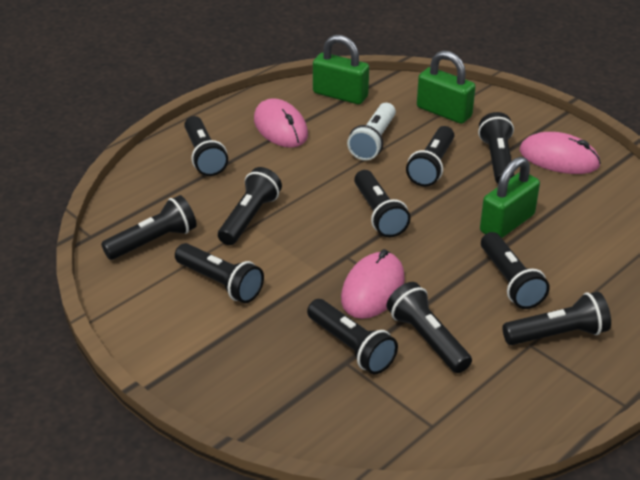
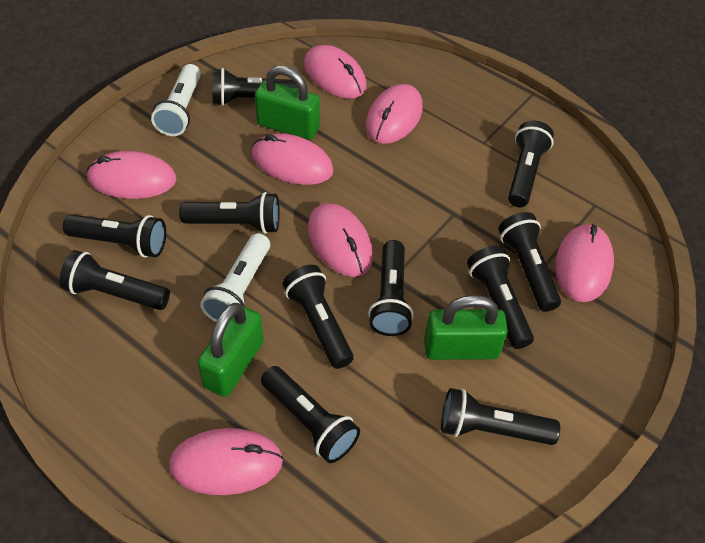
pink mouse: 3 -> 7
white flashlight: 1 -> 2

